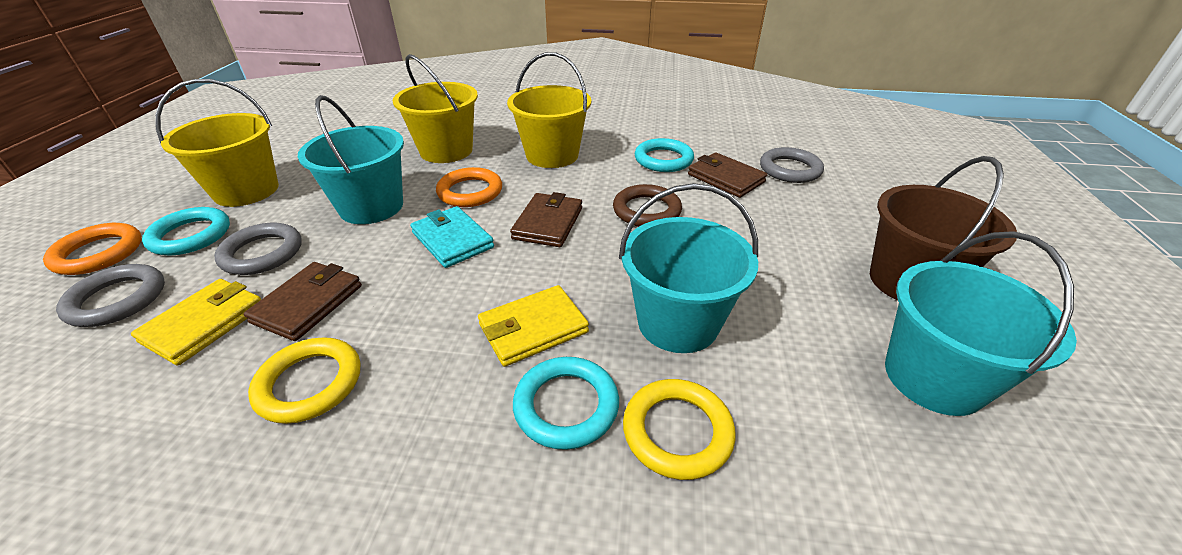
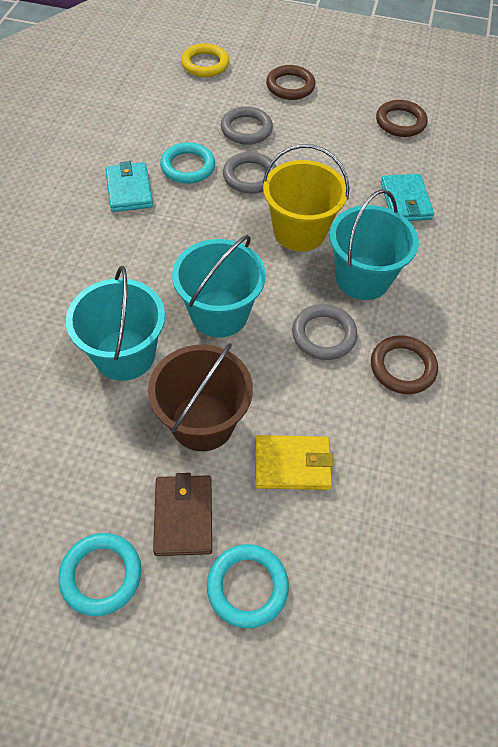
brown ring: 1 -> 3
brown wallet: 3 -> 1
orange ring: 2 -> 0
turquoise wallet: 1 -> 2
yellow bucket: 3 -> 1
yellow ring: 2 -> 1
yellow wallet: 2 -> 1

